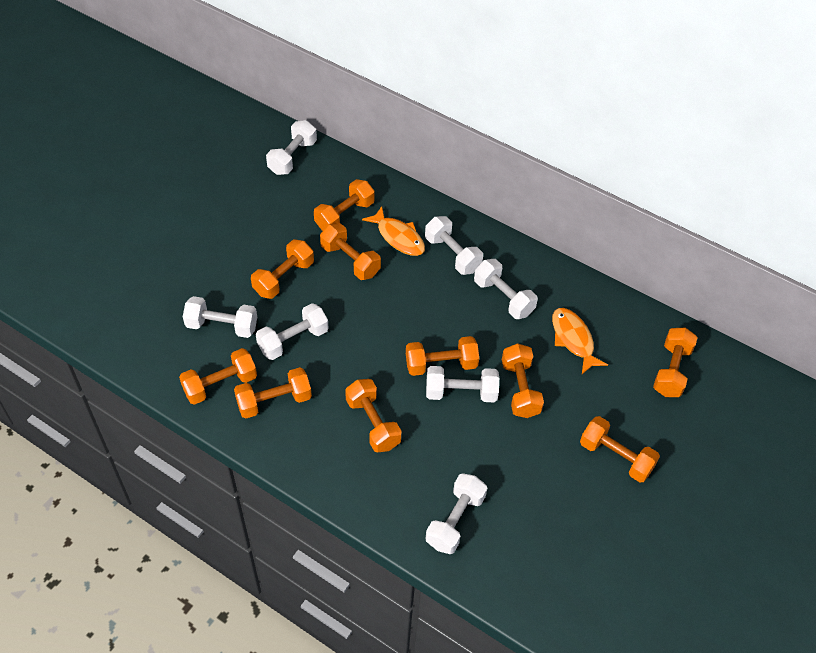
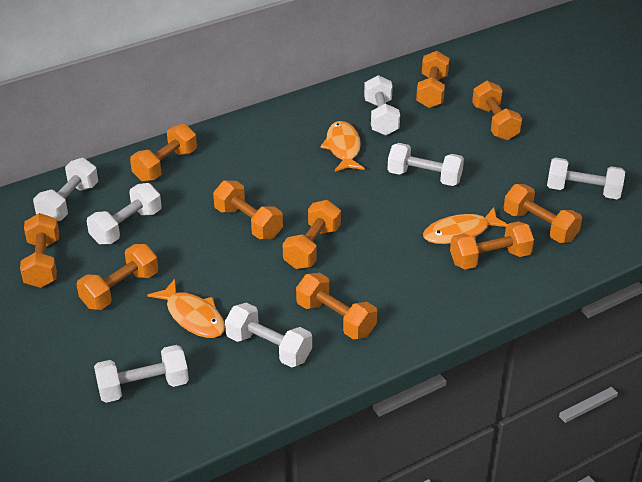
orange fish: 2 -> 3

